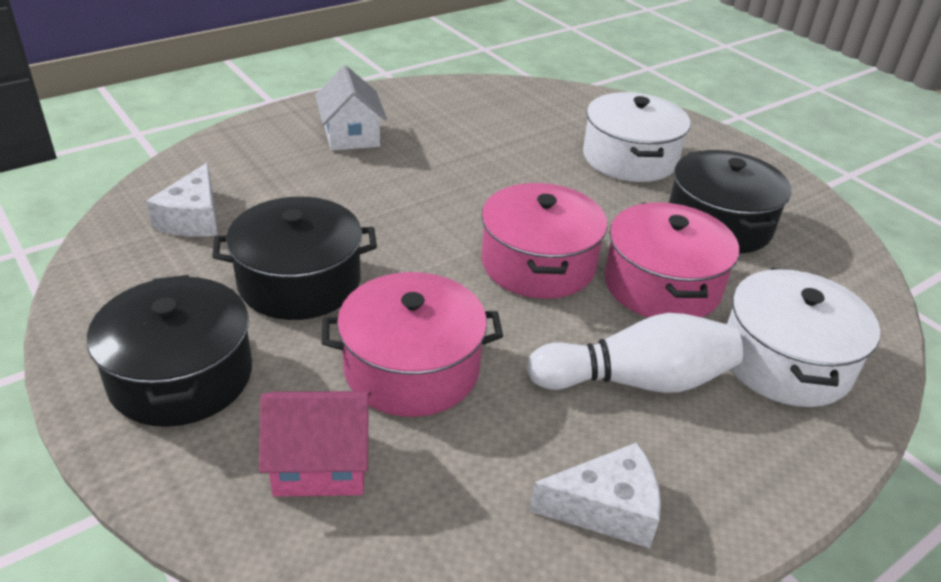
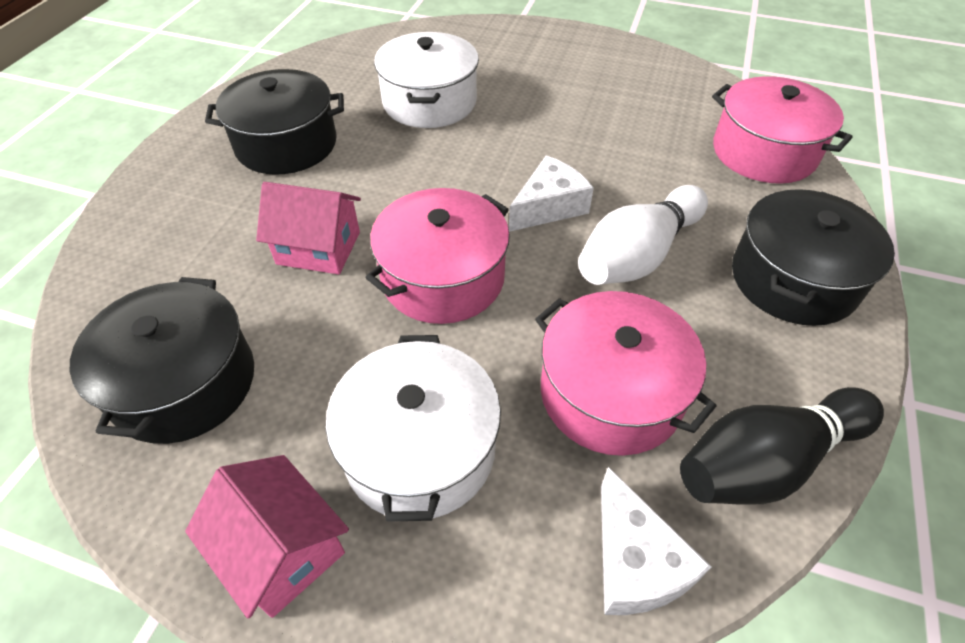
black bowling pin: 0 -> 1
pink house: 1 -> 2
white house: 1 -> 0

